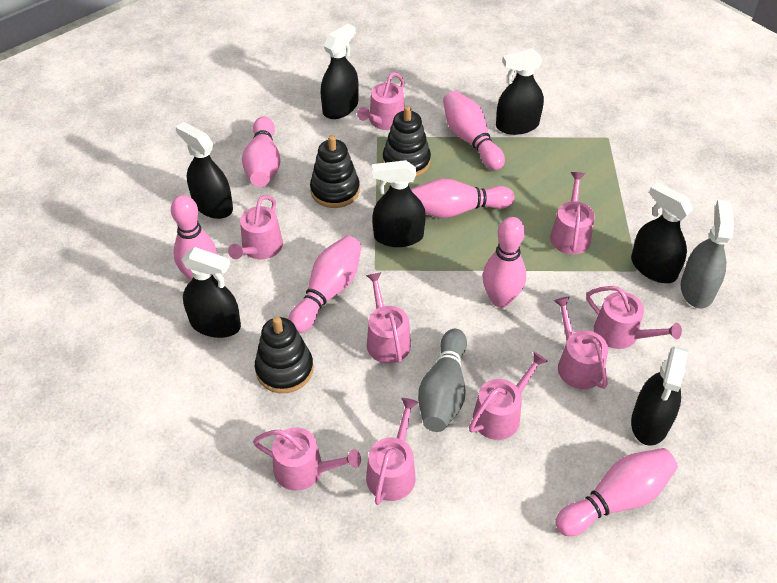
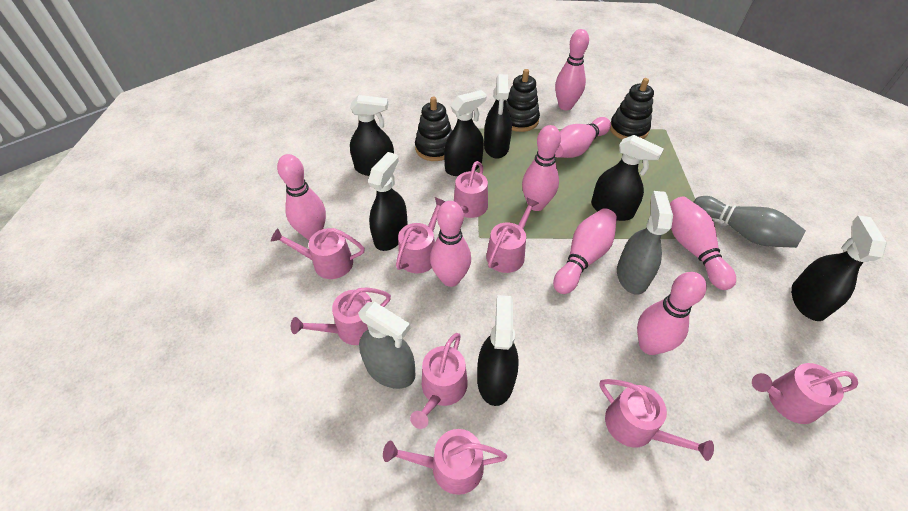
grey spray bottle: 1 -> 2
pink bowling pin: 7 -> 8

